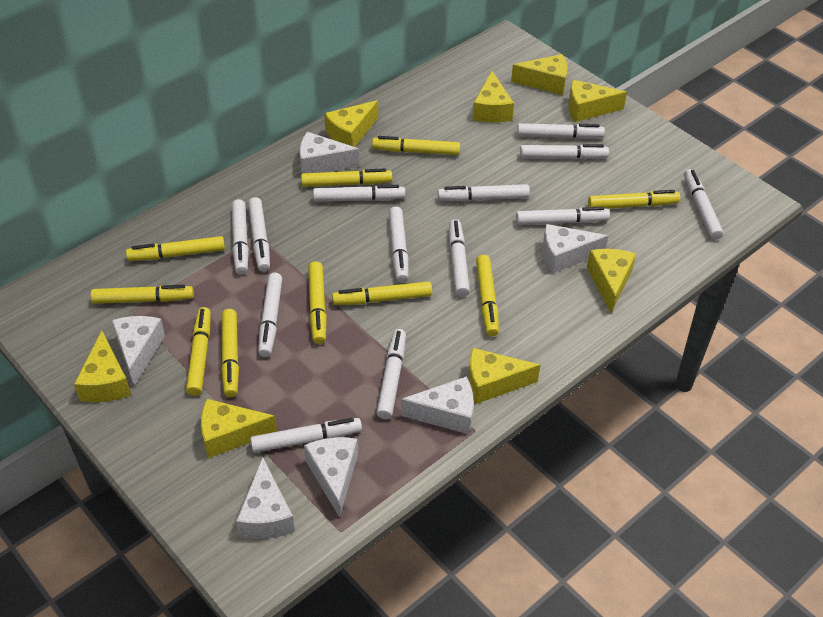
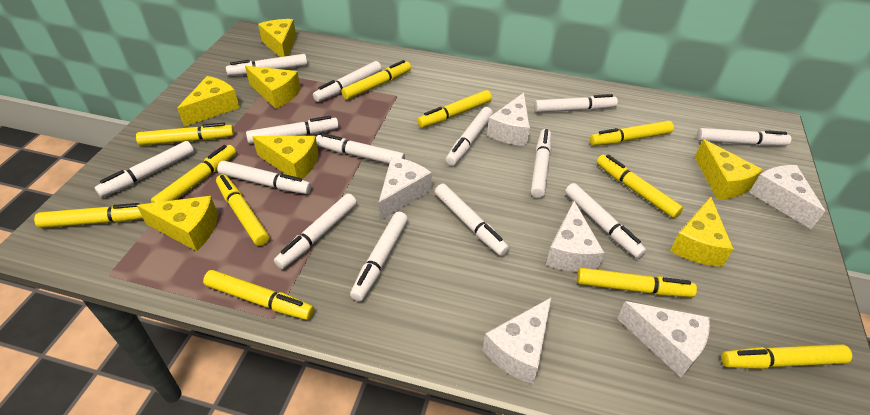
white marker: 13 -> 14
yellow cheese: 8 -> 7
yellow marker: 10 -> 11

